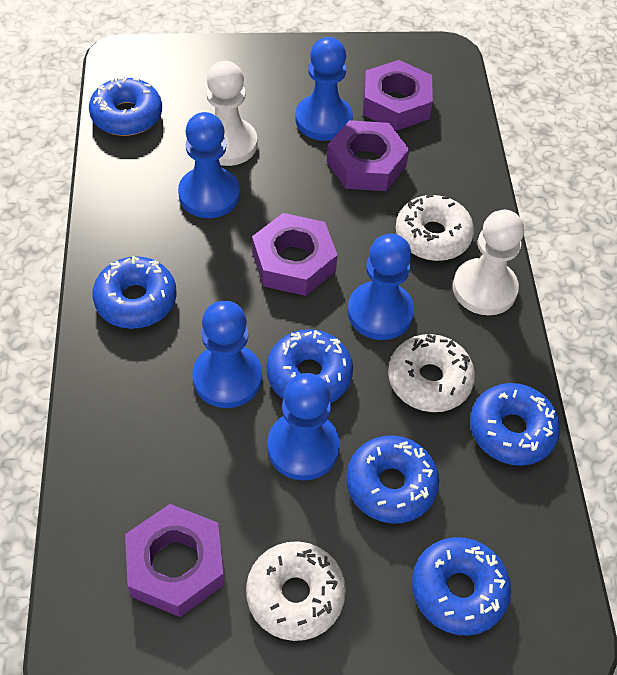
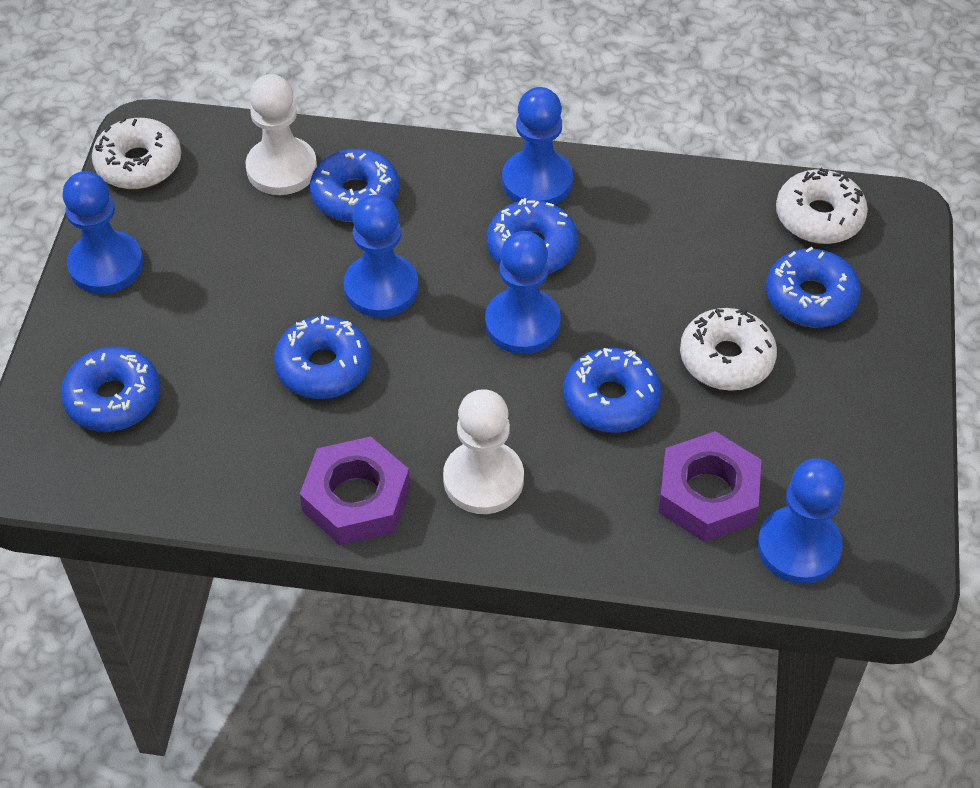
purple nut: 4 -> 2

